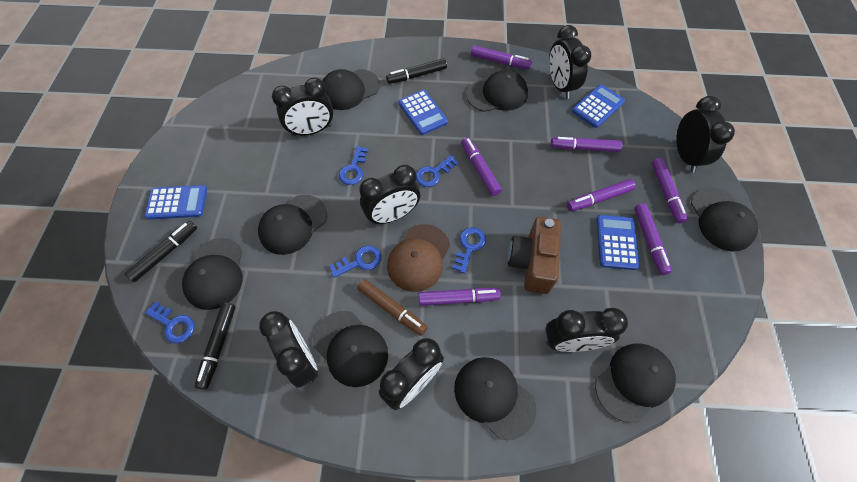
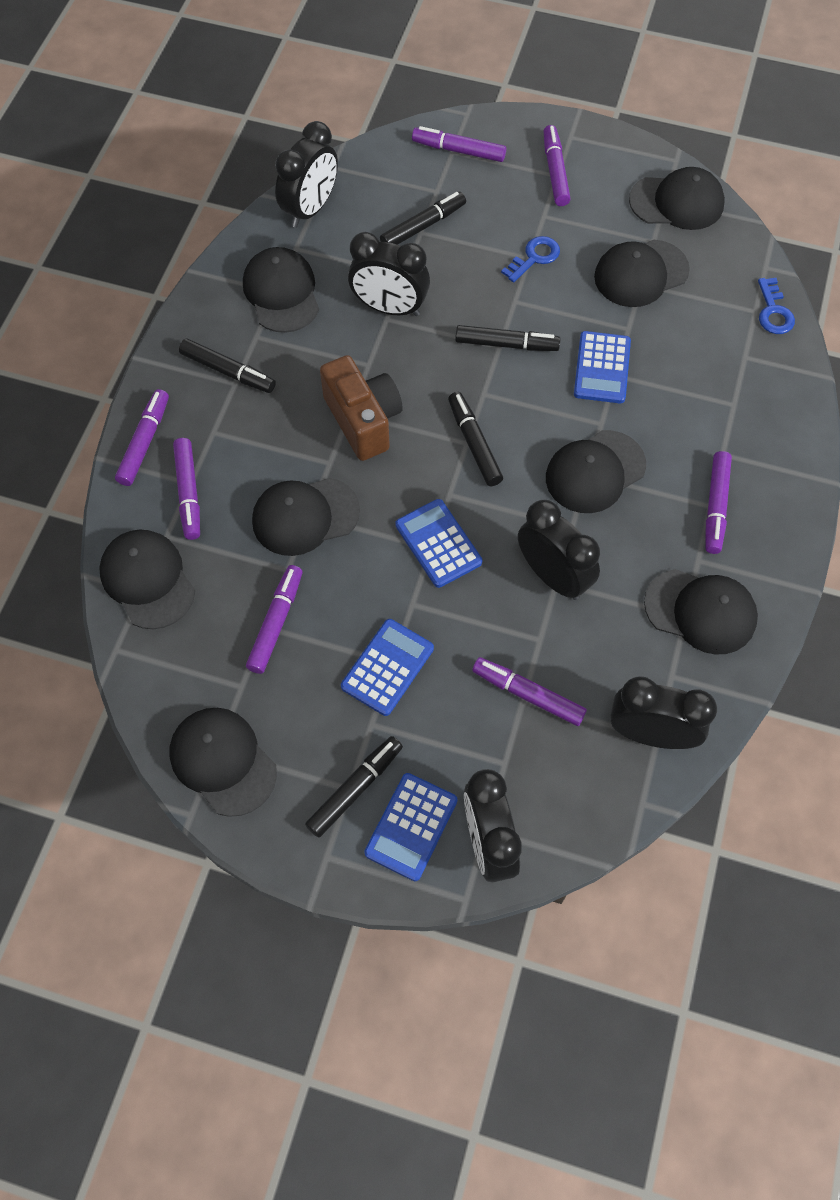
black clock: 7 -> 5
black marker: 3 -> 5
blue key: 5 -> 2
brown cap: 1 -> 0
brown marker: 1 -> 0

